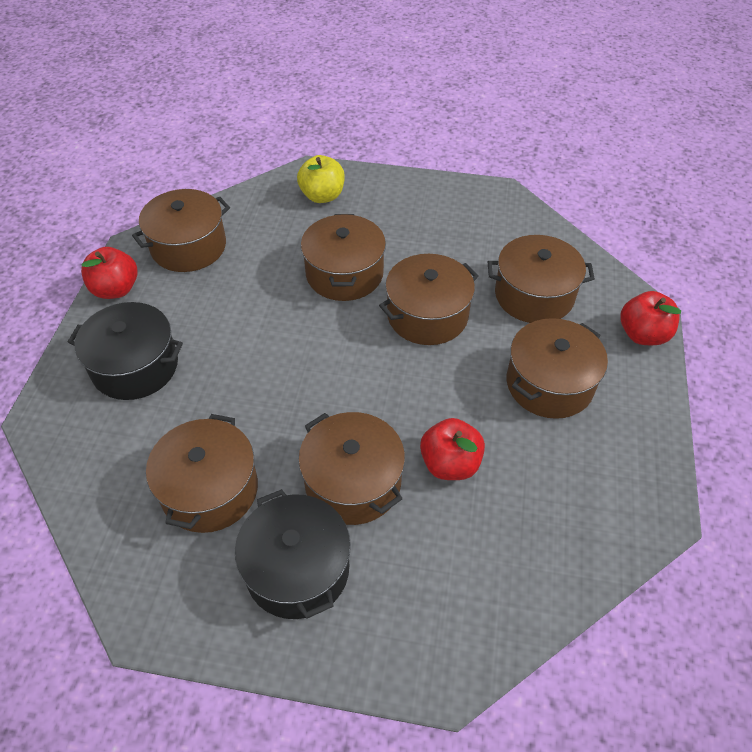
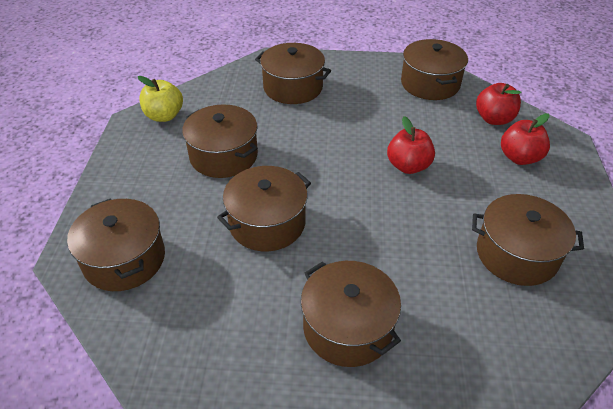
black pot: 2 -> 0

